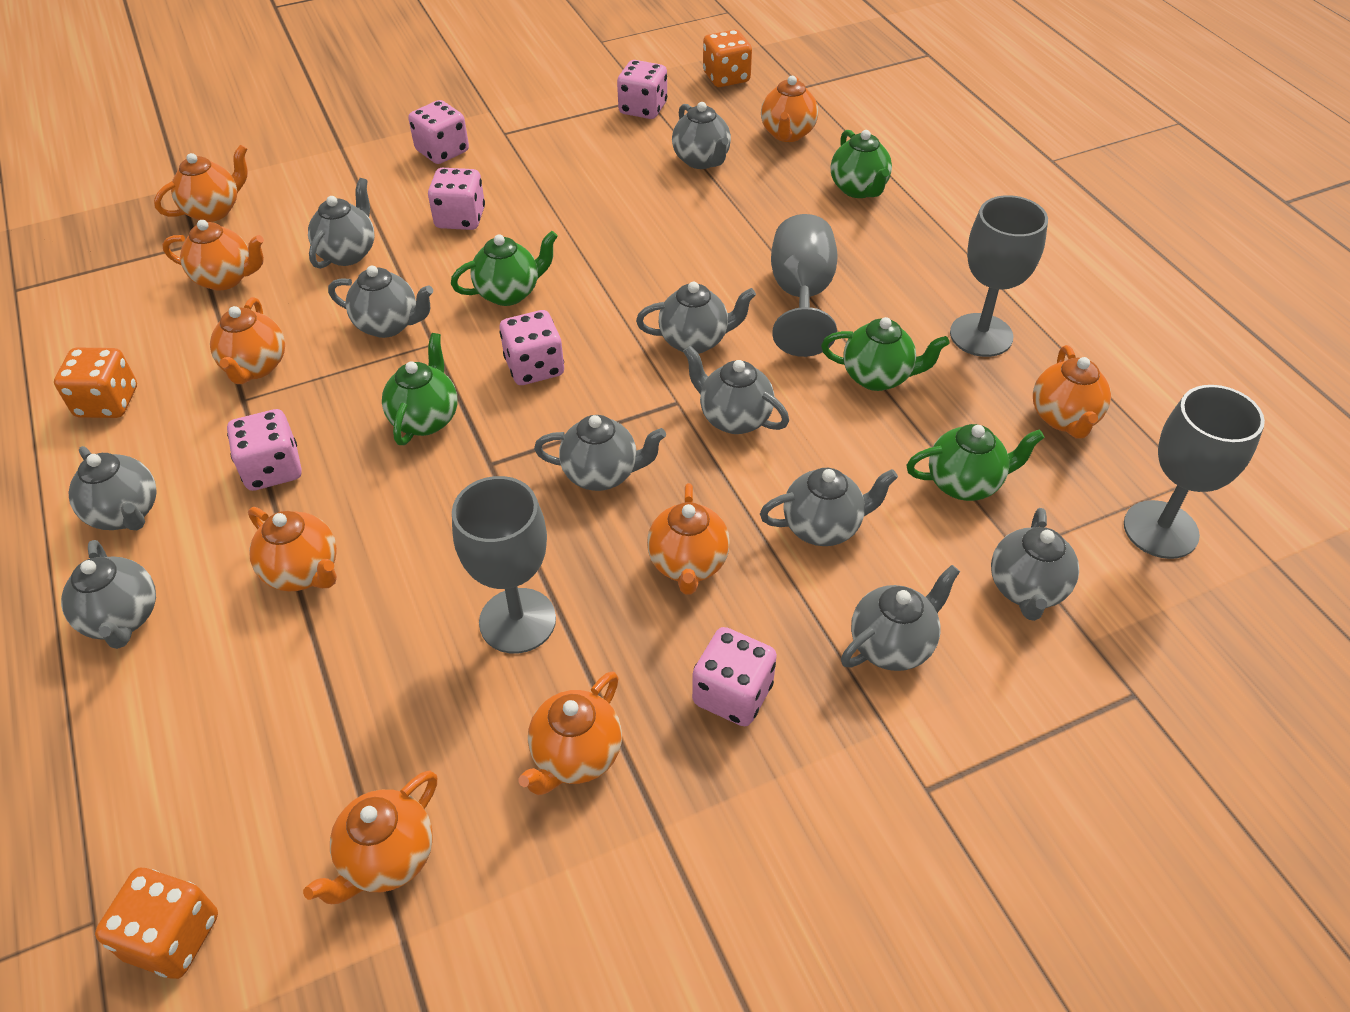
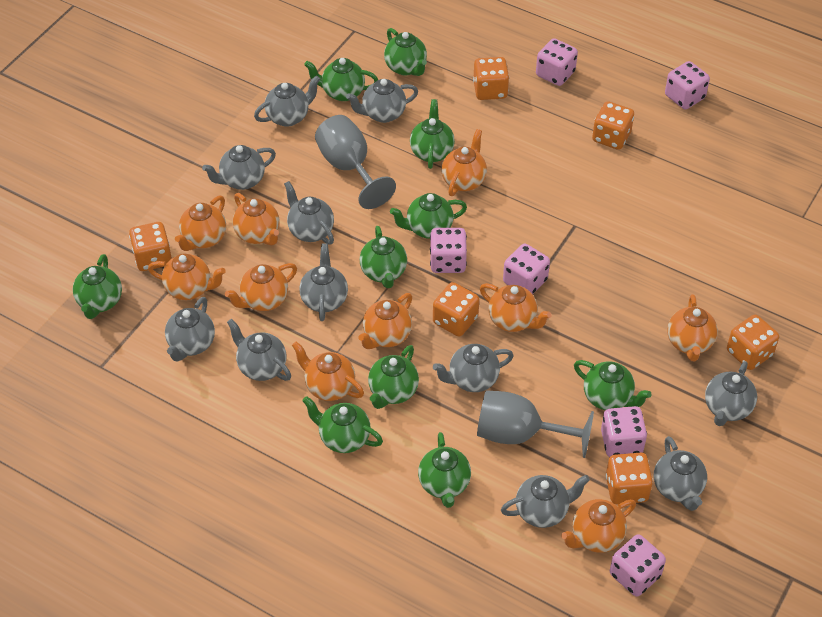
green teapot: 5 -> 10
grey goblet: 4 -> 2
orange dice: 3 -> 6
orange teapot: 9 -> 10

